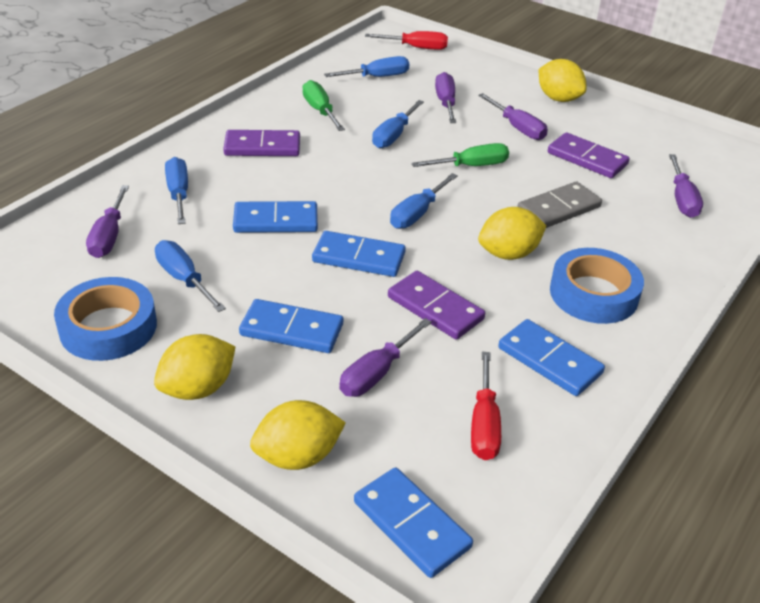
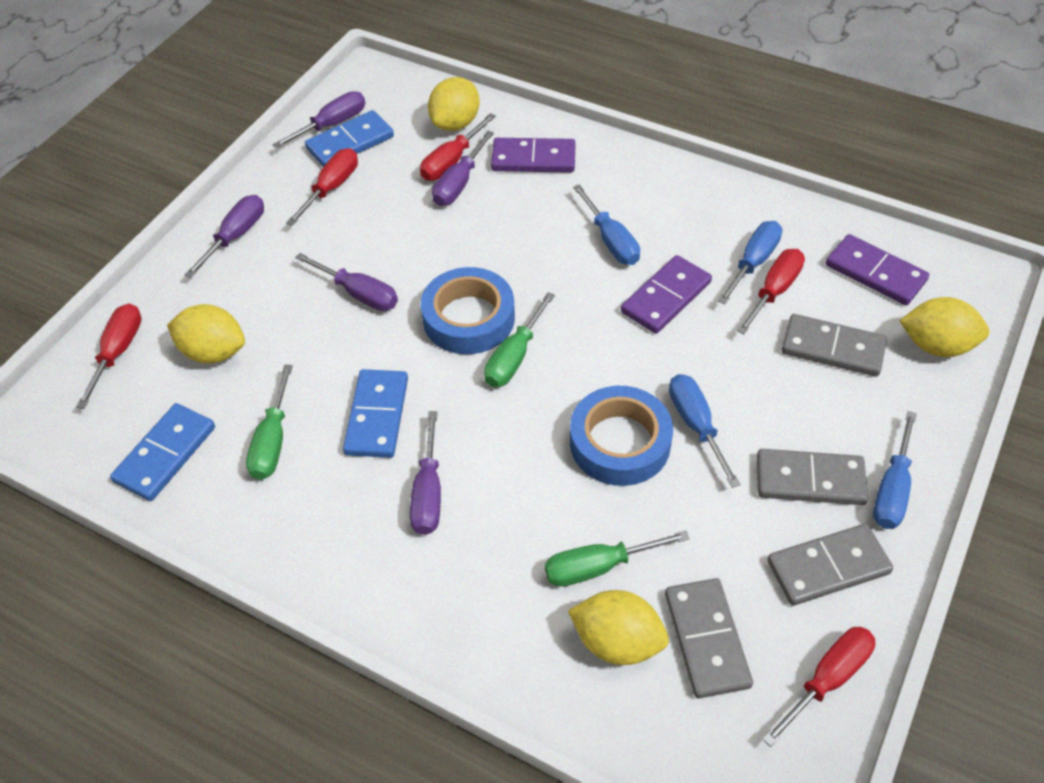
blue domino: 5 -> 3
blue screwdriver: 5 -> 4
green screwdriver: 2 -> 3
grey domino: 1 -> 4
red screwdriver: 2 -> 5

